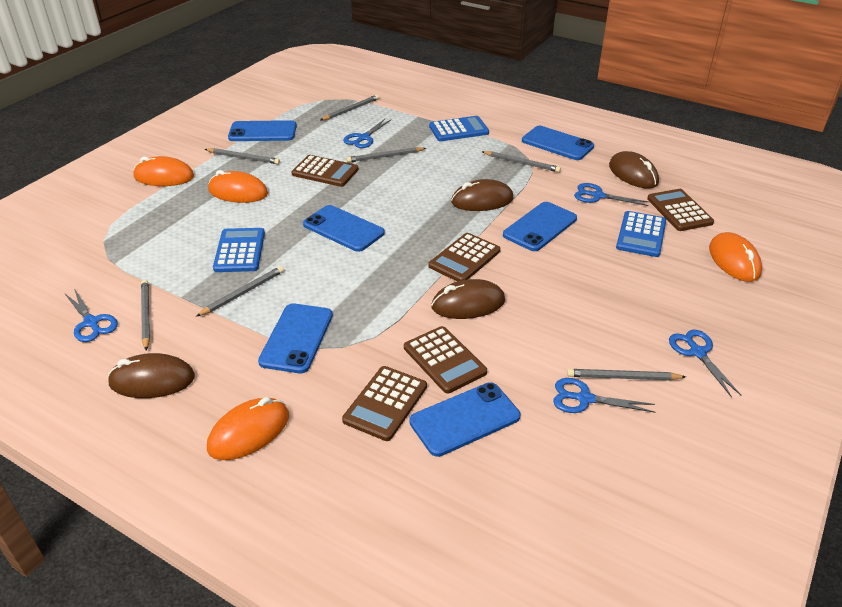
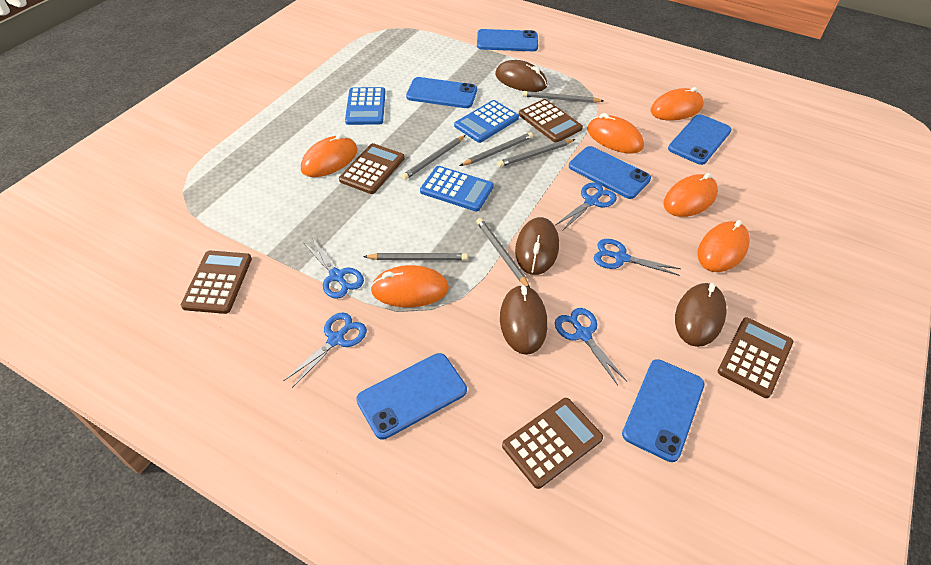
grey pencil: 7 -> 6
orange mouse: 4 -> 6

